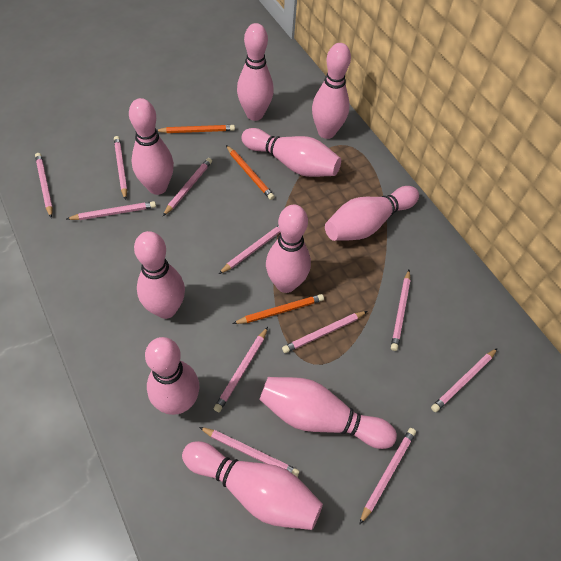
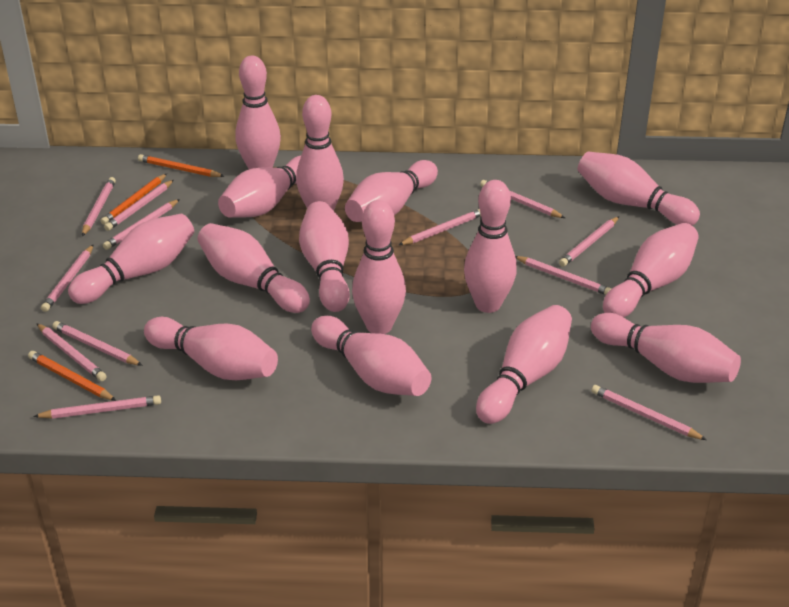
pink bowling pin: 10 -> 15
pink pencil: 11 -> 12

